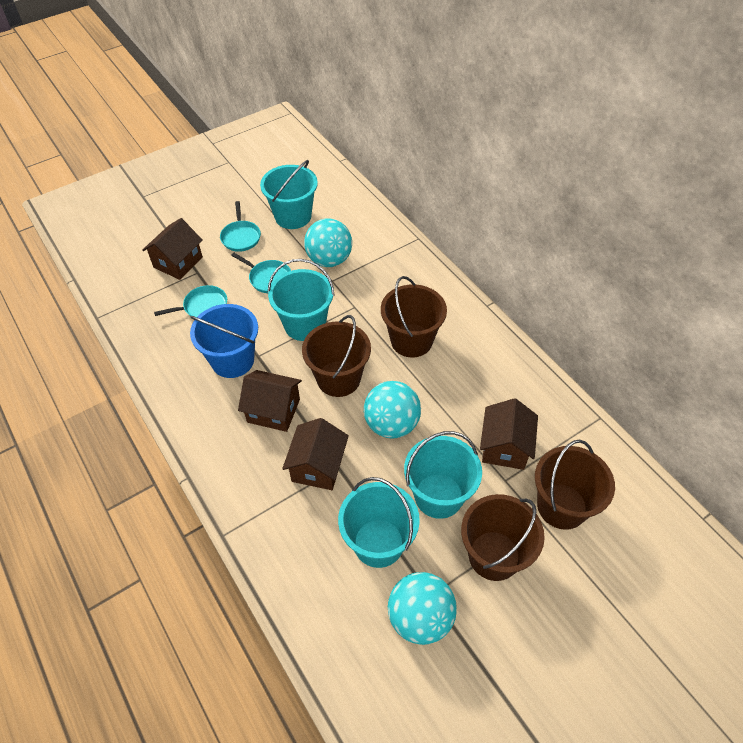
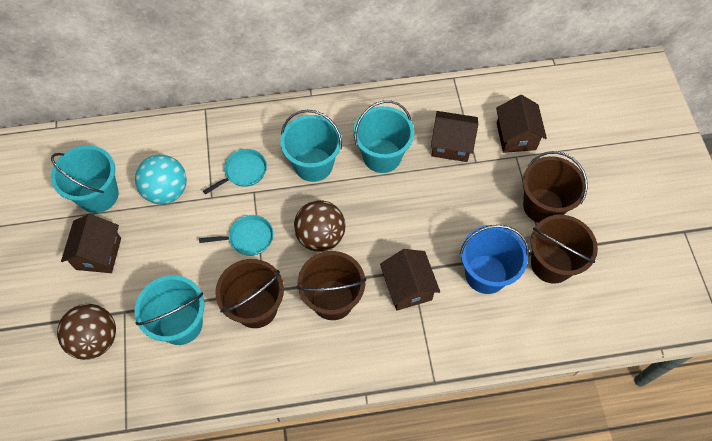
brown ball: 0 -> 2
turquoise ball: 3 -> 1
turquoise pan: 3 -> 2

